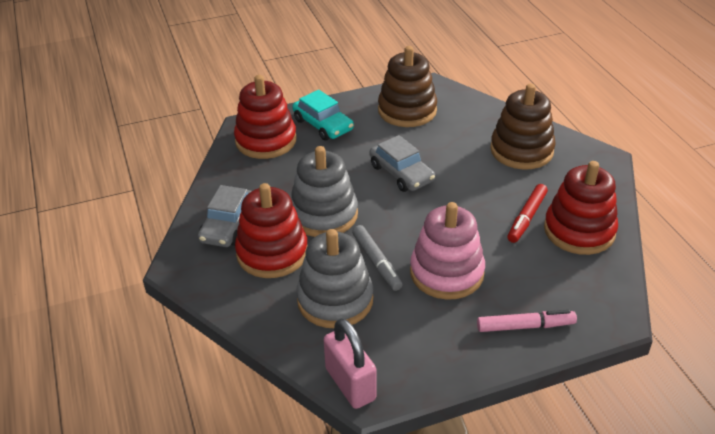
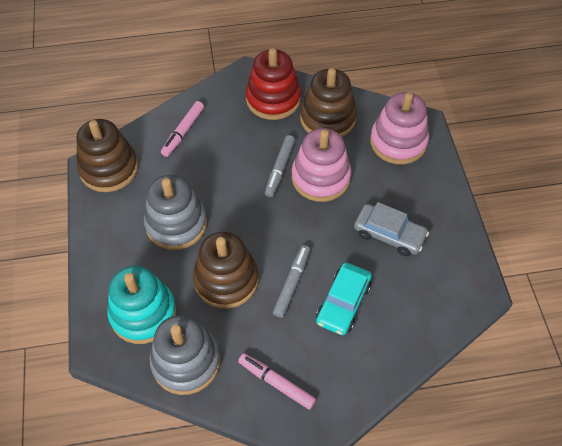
brown stacking toy: 2 -> 3
grey car: 2 -> 1
grey marker: 1 -> 2
pink marker: 1 -> 2
pink padlock: 1 -> 0
pink stacking toy: 1 -> 2
red marker: 1 -> 0
red stacking toy: 3 -> 1
turquoise stacking toy: 0 -> 1

